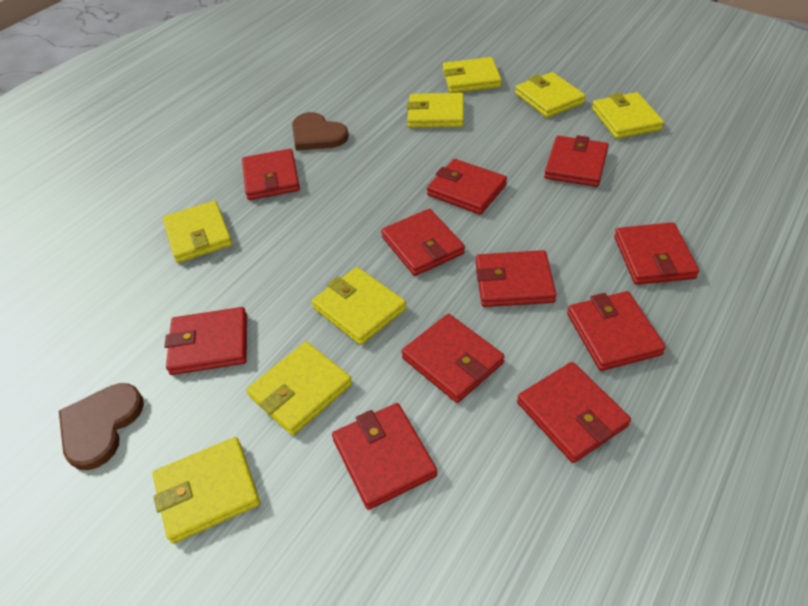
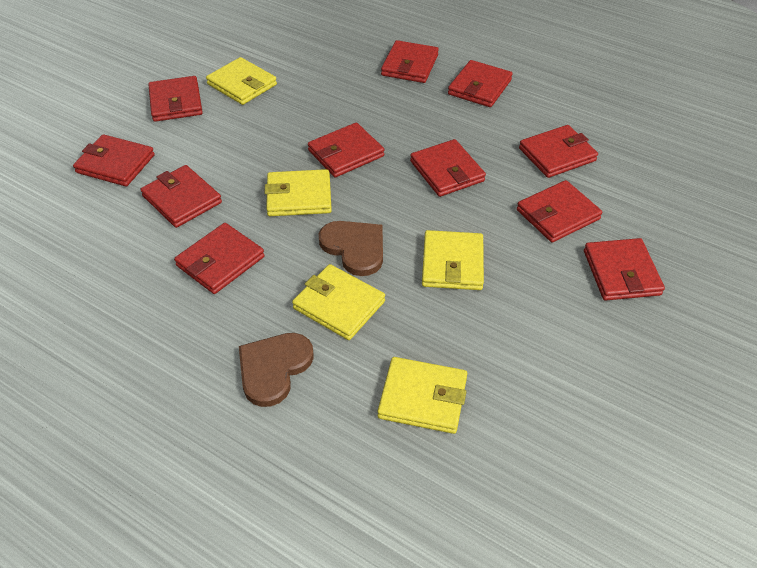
yellow wallet: 8 -> 5

